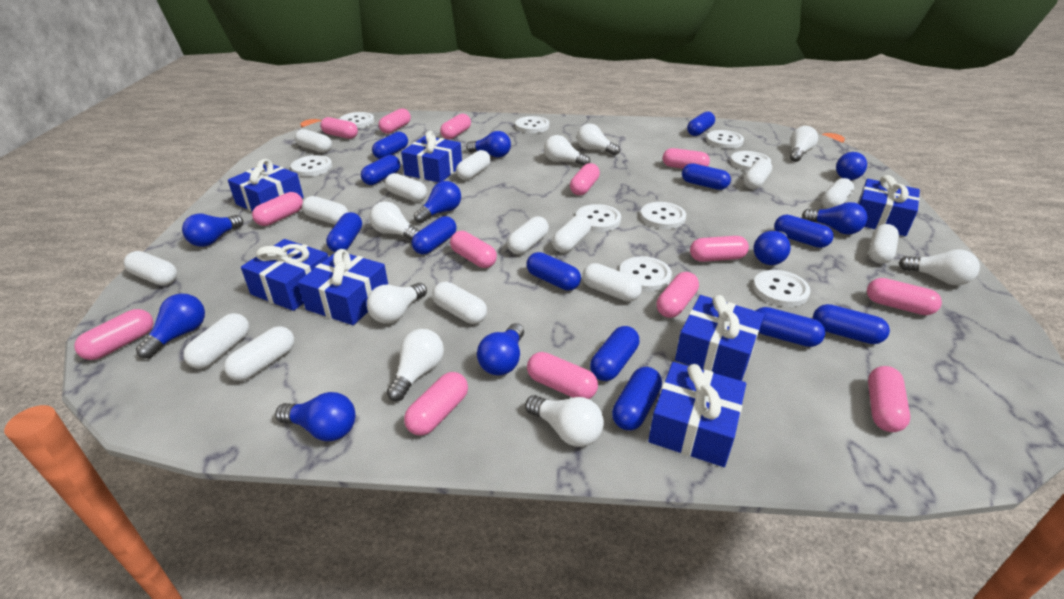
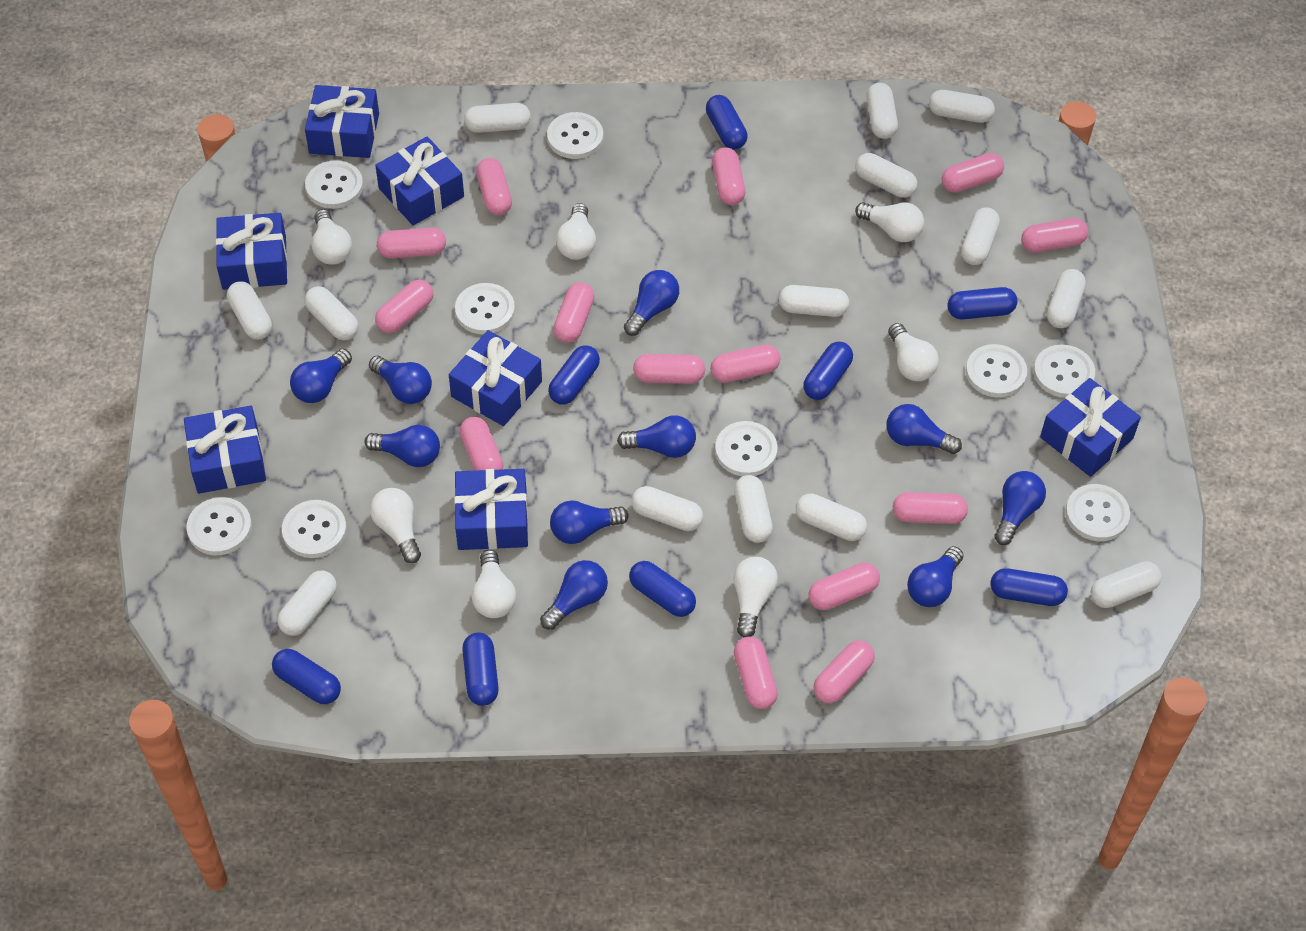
blue capsule: 12 -> 8
blue light bulb: 9 -> 10
white light bulb: 8 -> 7

